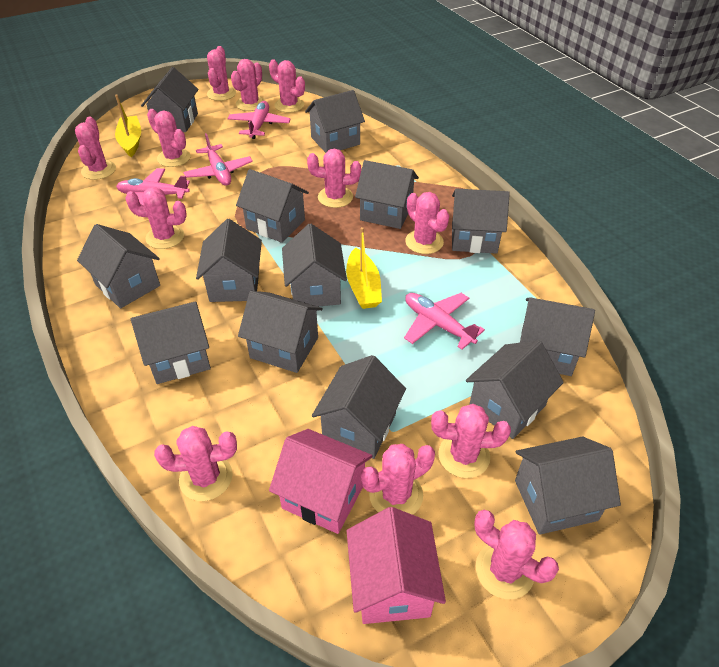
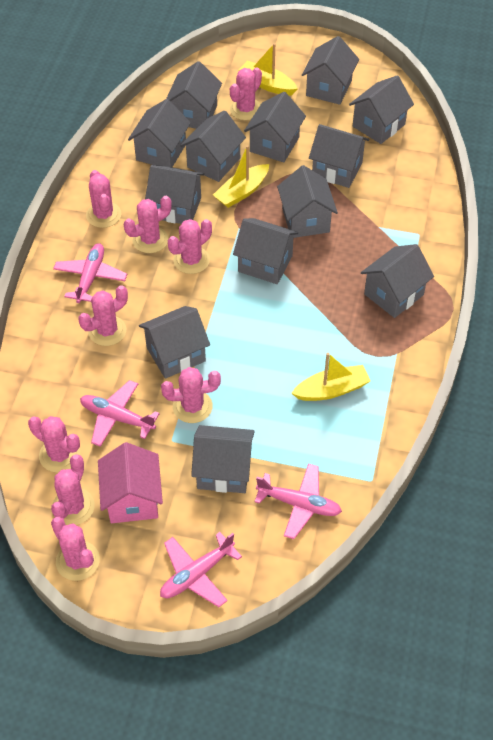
grey house: 14 -> 13
pink cactus: 12 -> 9
pink house: 2 -> 1
yellow boat: 2 -> 3

